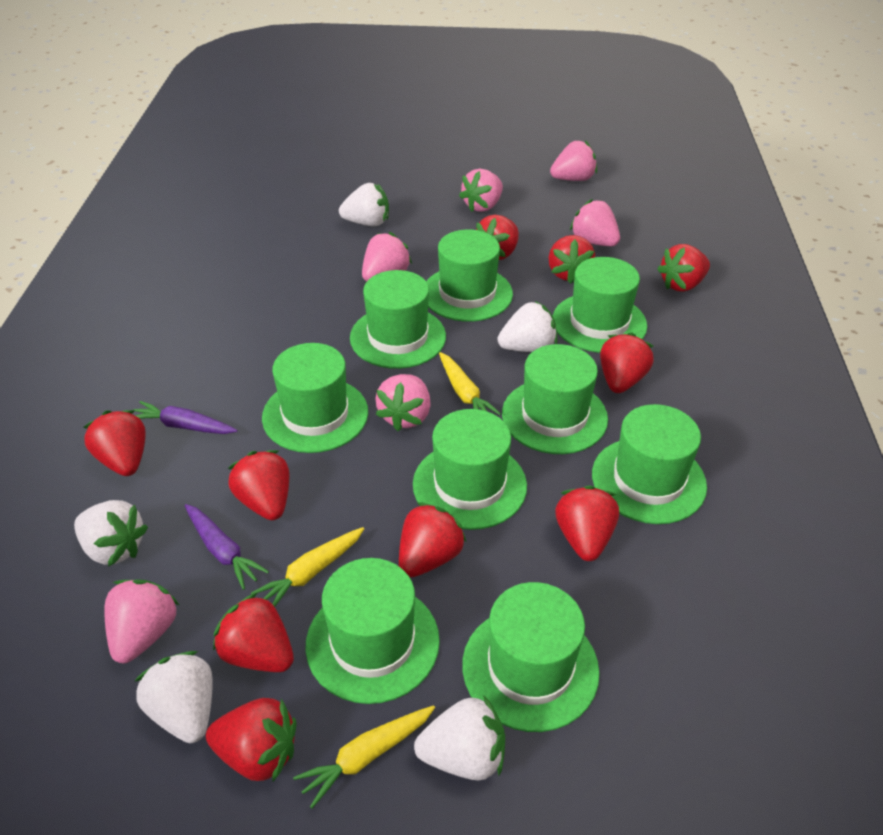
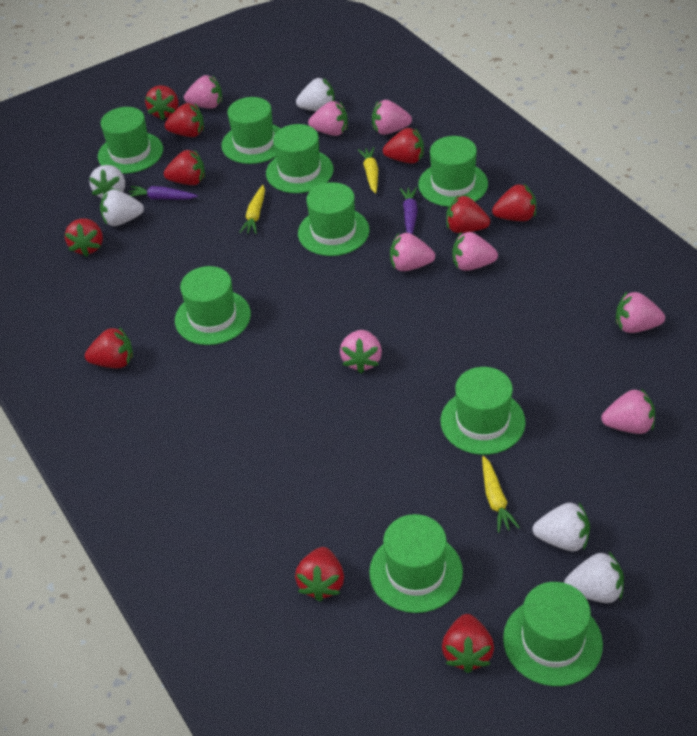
pink strawberry: 6 -> 8

